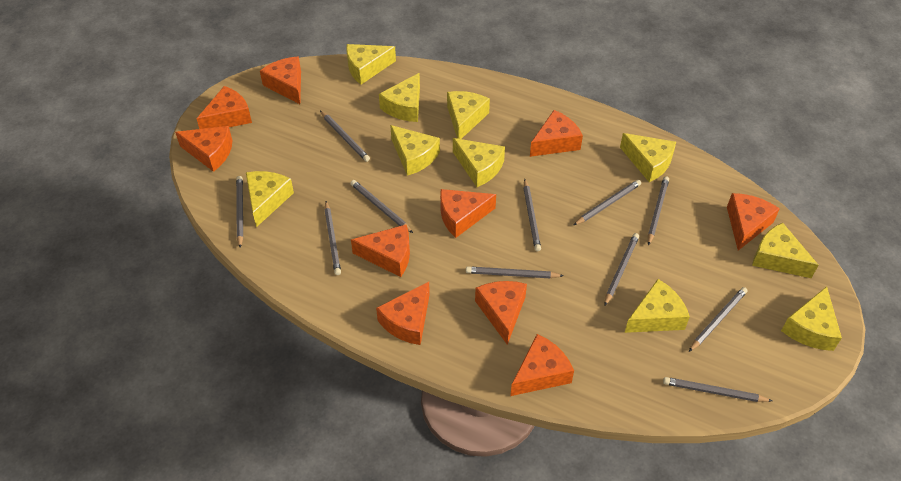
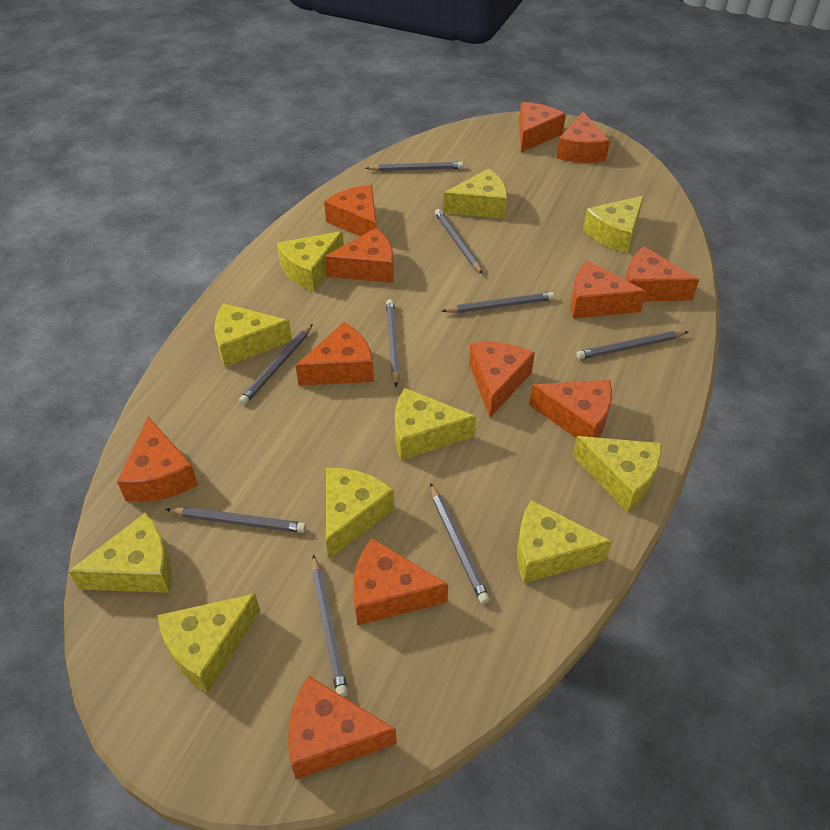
grey pencil: 11 -> 9
orange cheese: 10 -> 12

